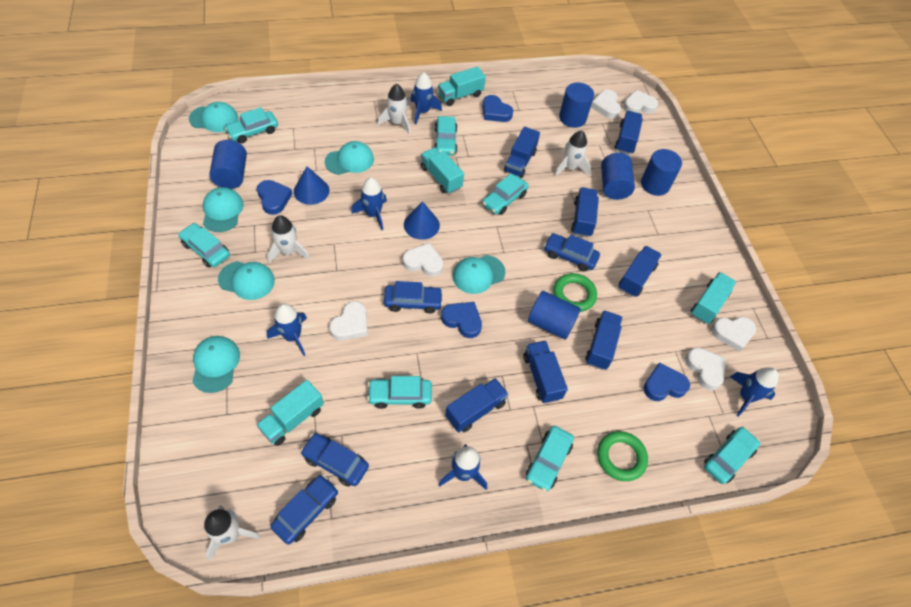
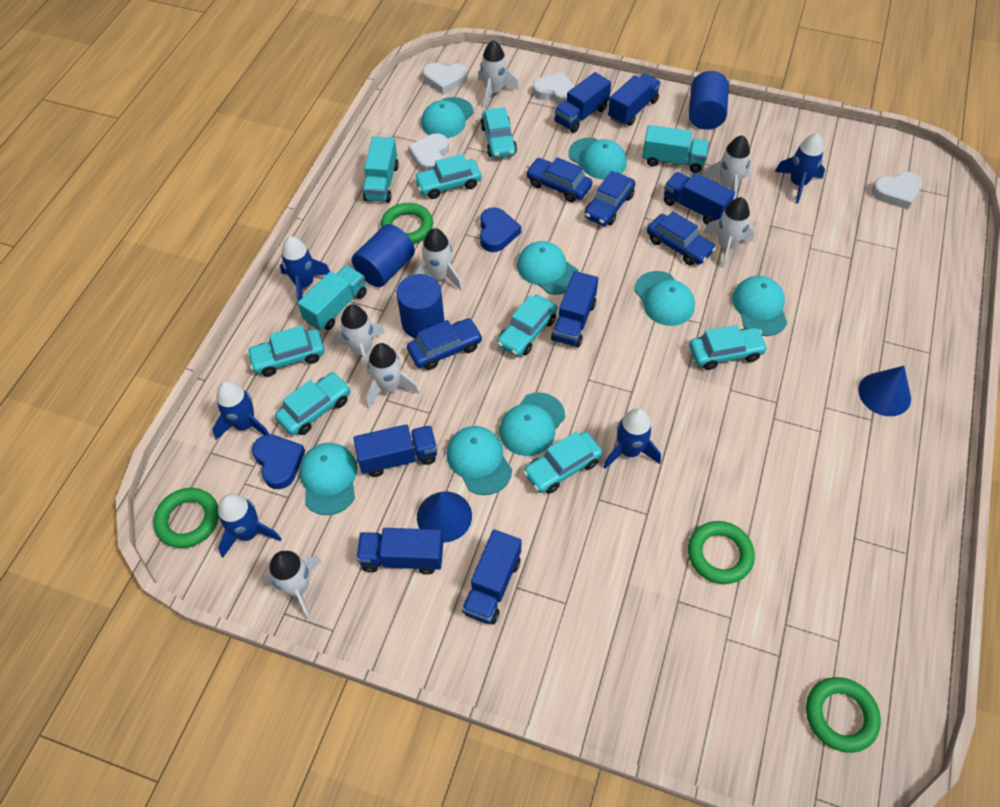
blue cylinder: 5 -> 3
blue heart: 4 -> 2
green ring: 2 -> 4
turquoise cap: 6 -> 8
turquoise truck: 4 -> 3
white heart: 6 -> 4
white rocket: 4 -> 7

